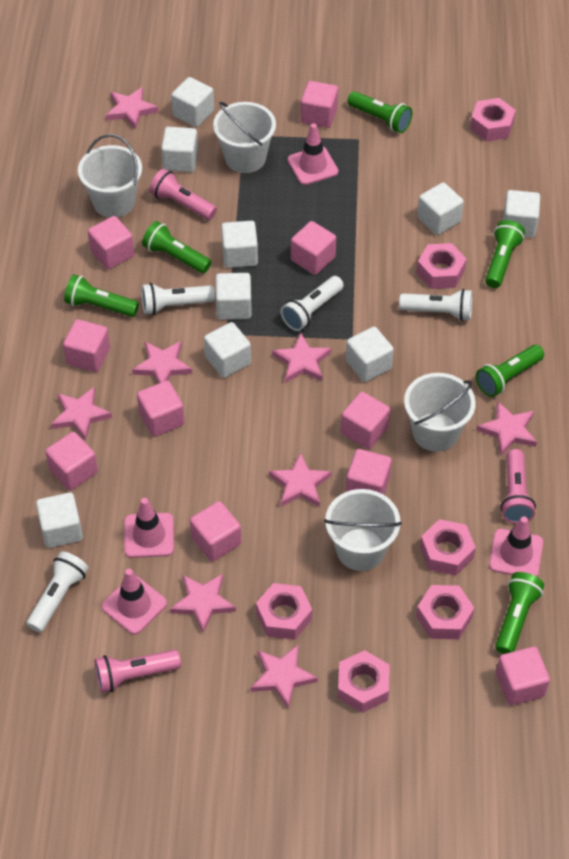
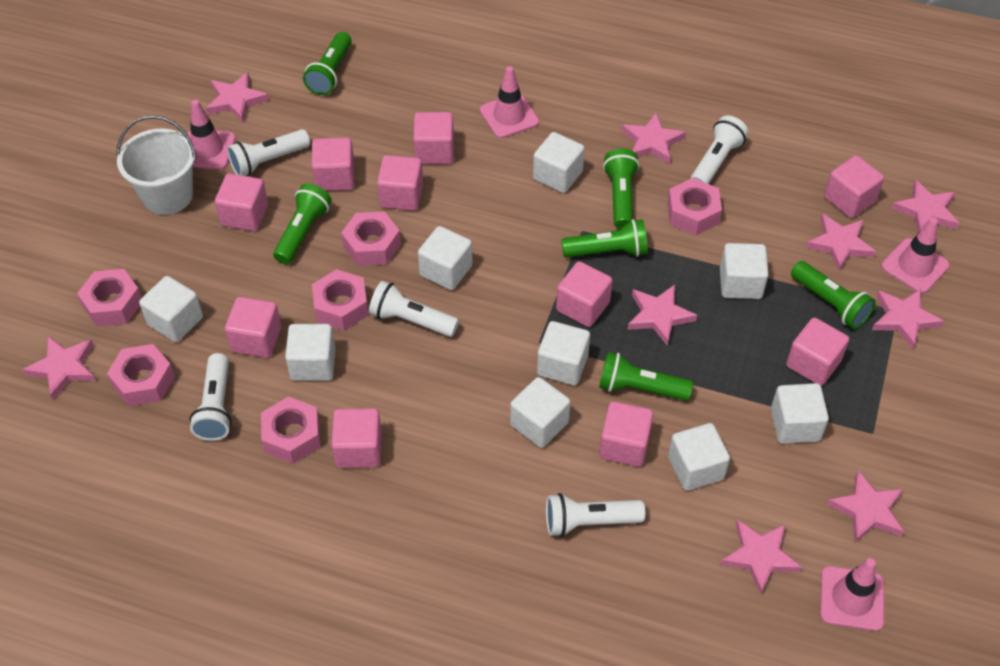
pink flashlight: 3 -> 0
pink star: 8 -> 9
white bucket: 4 -> 1
white flashlight: 4 -> 5

